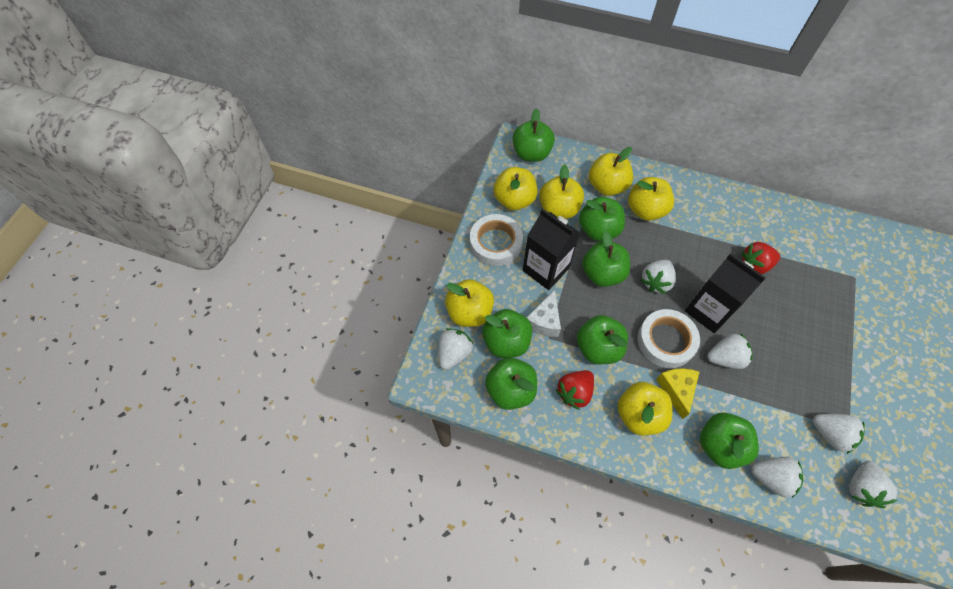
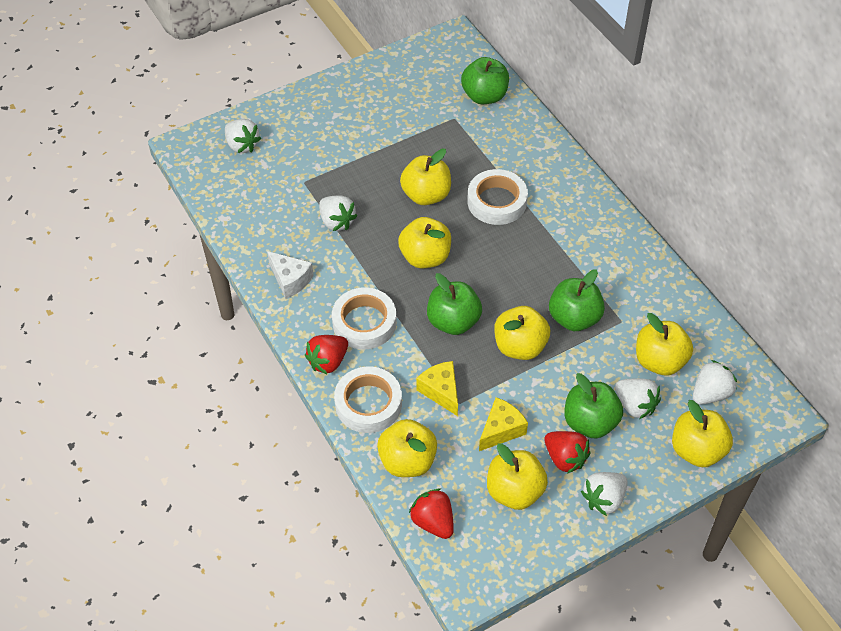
black carton: 2 -> 0
green apple: 7 -> 4
red strawberry: 2 -> 3
white strawberry: 6 -> 5
white tape: 2 -> 3
yellow apple: 6 -> 7
yellow cheese: 1 -> 2

